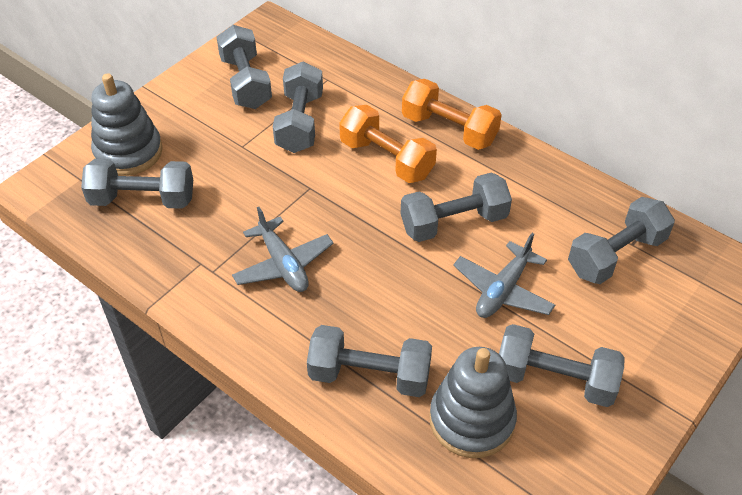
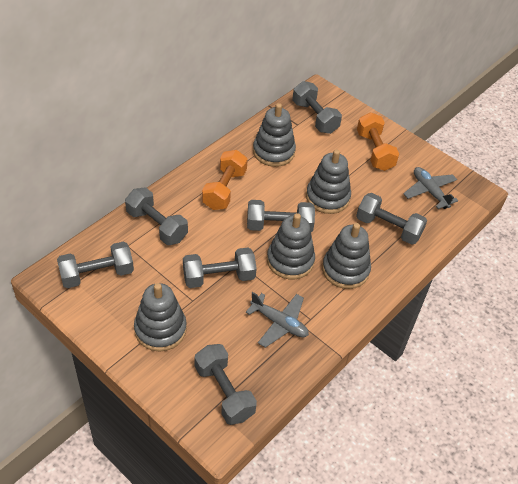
grey stacking toy: 2 -> 5

